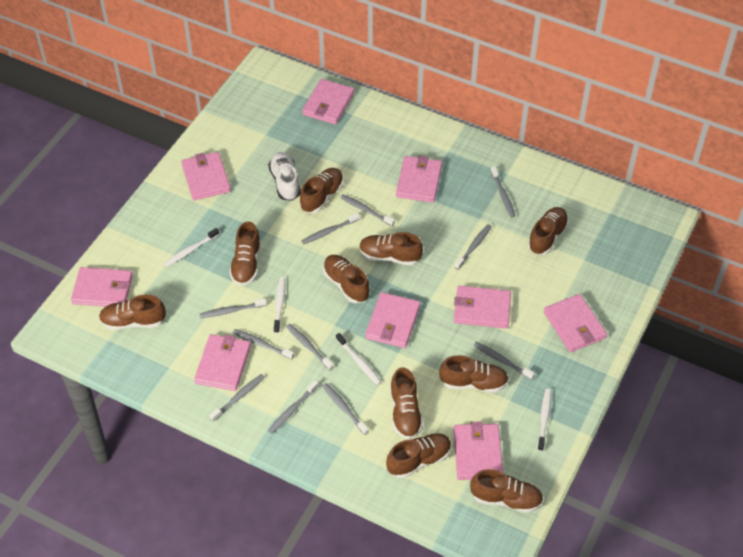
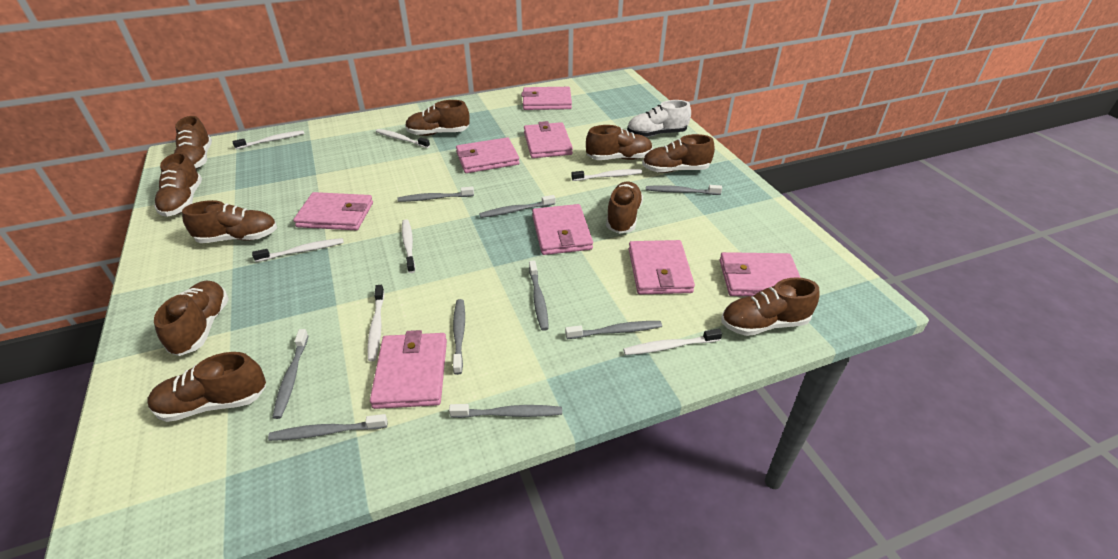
grey toothbrush: 11 -> 9
pink wallet: 9 -> 8
white toothbrush: 4 -> 7

